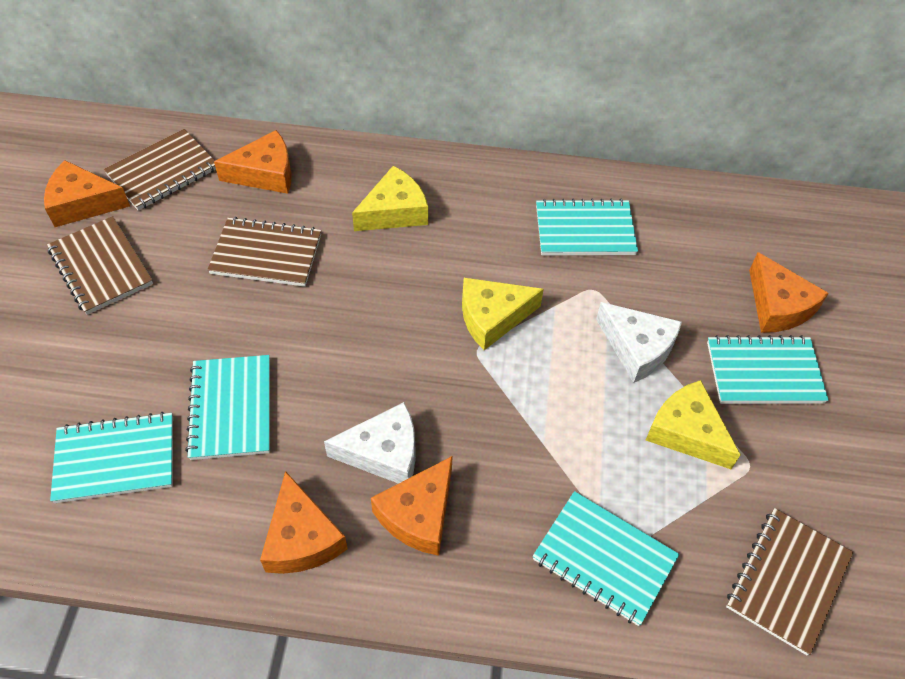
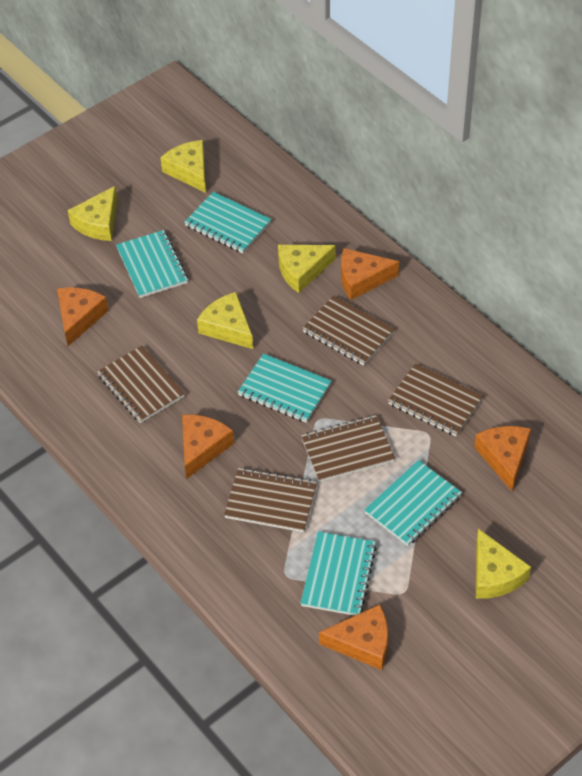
brown notebook: 4 -> 5
white cheese: 2 -> 0
yellow cheese: 3 -> 5

